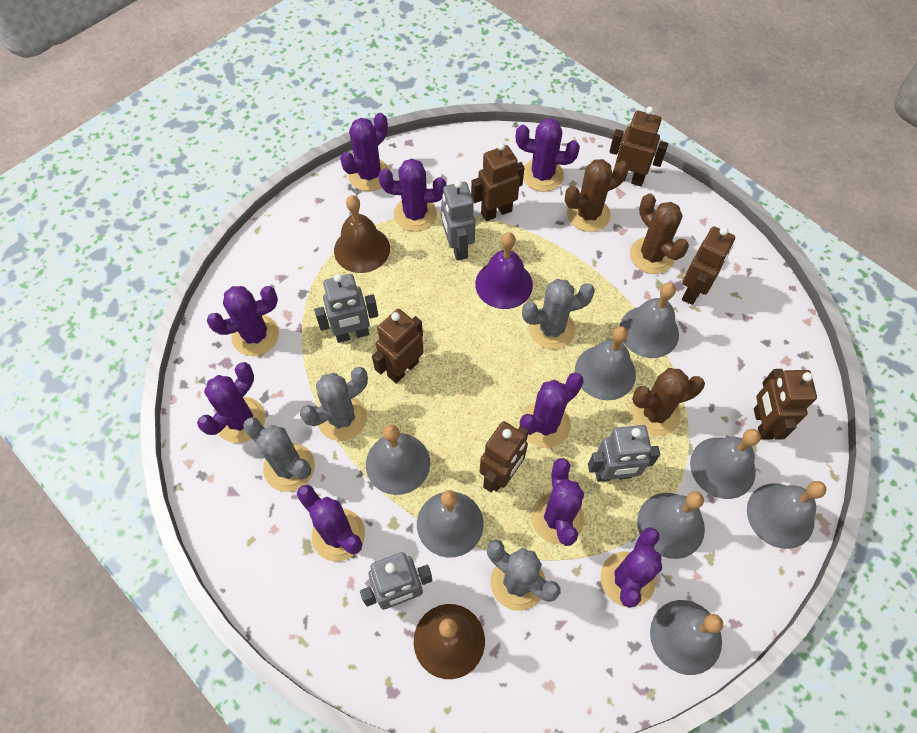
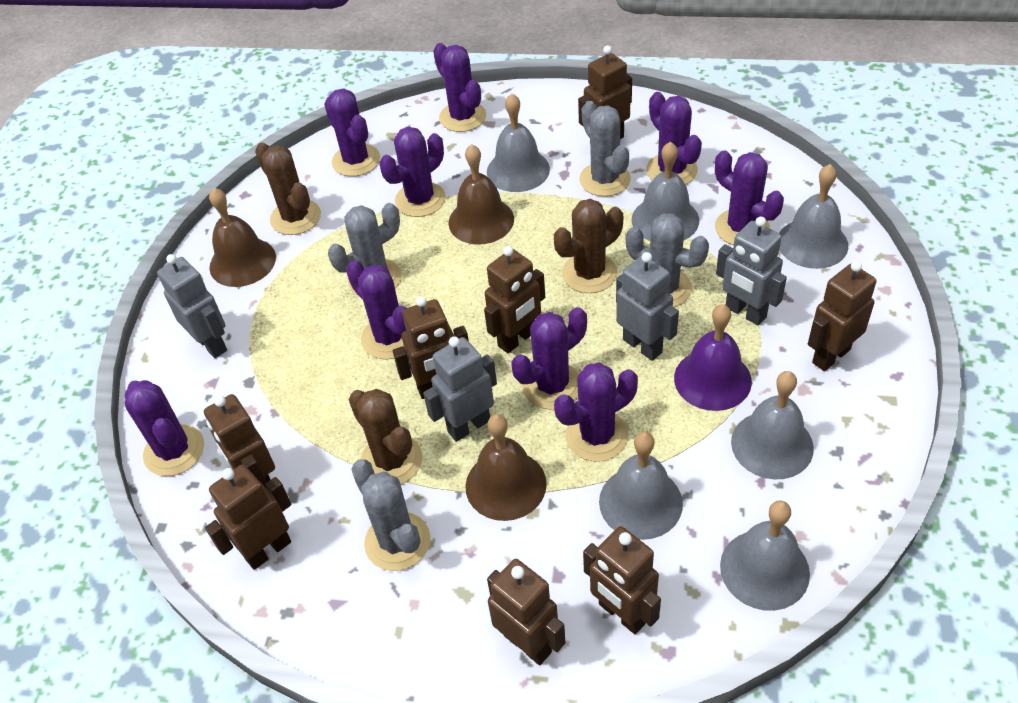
brown bell: 2 -> 3
brown robot: 6 -> 8
grey bell: 8 -> 6

